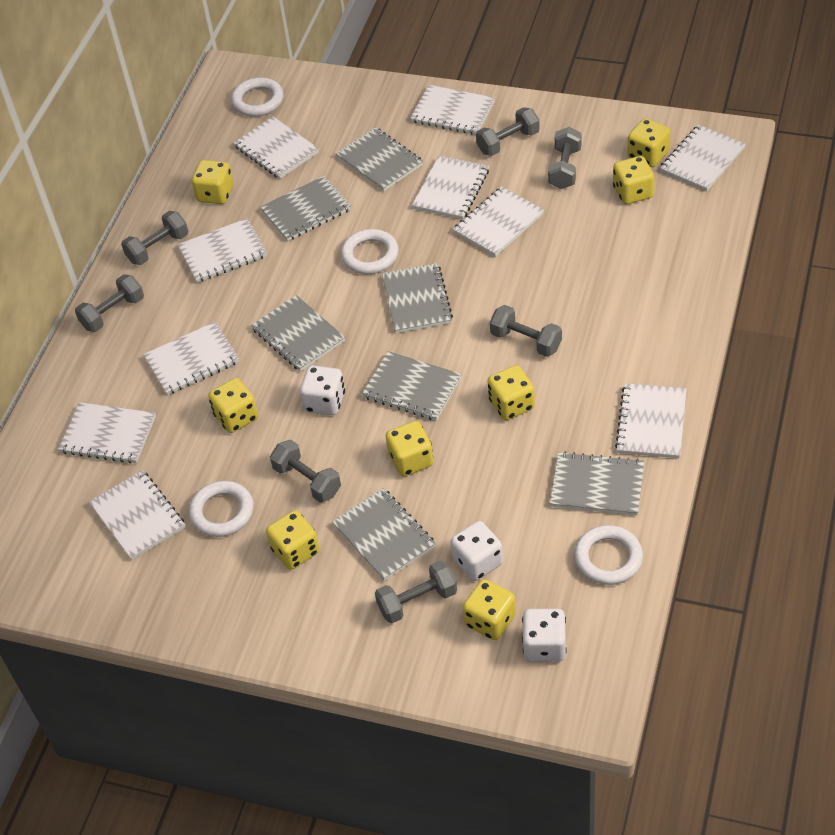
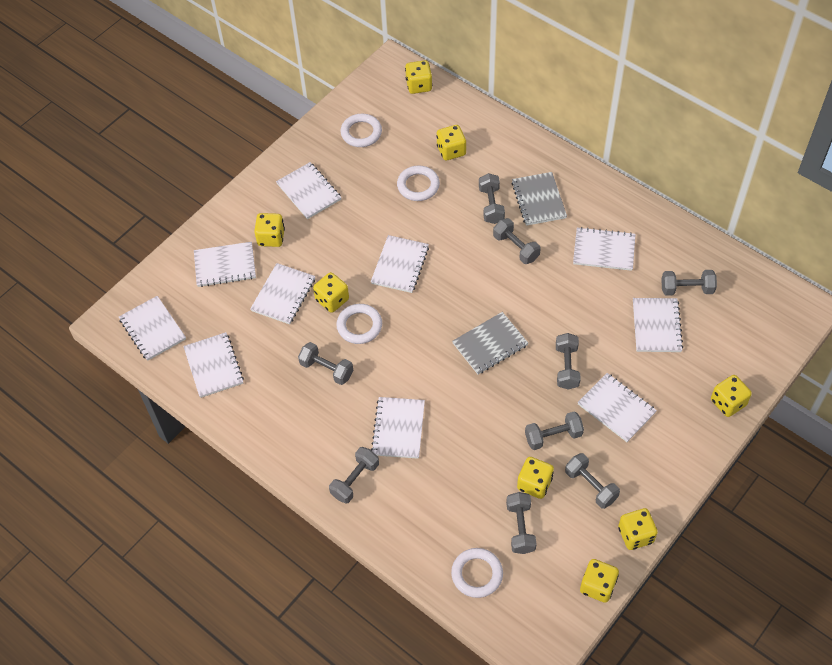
grey dumbbell: 7 -> 9
grey notebook: 7 -> 2
white dice: 3 -> 0

